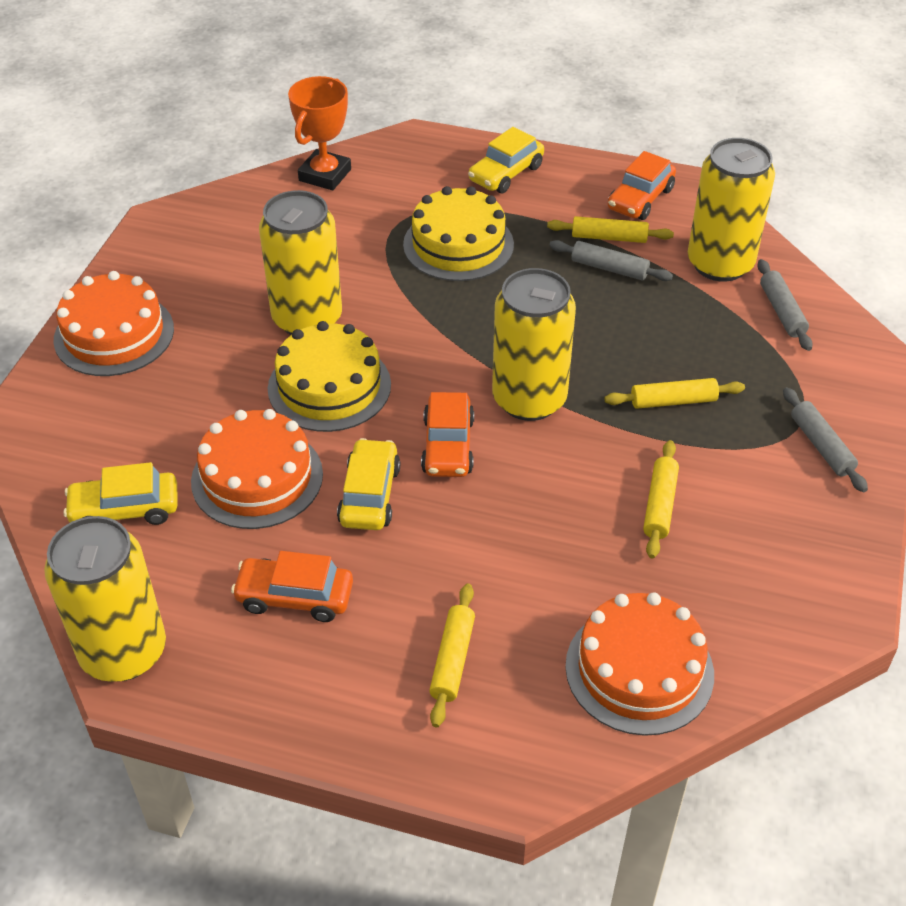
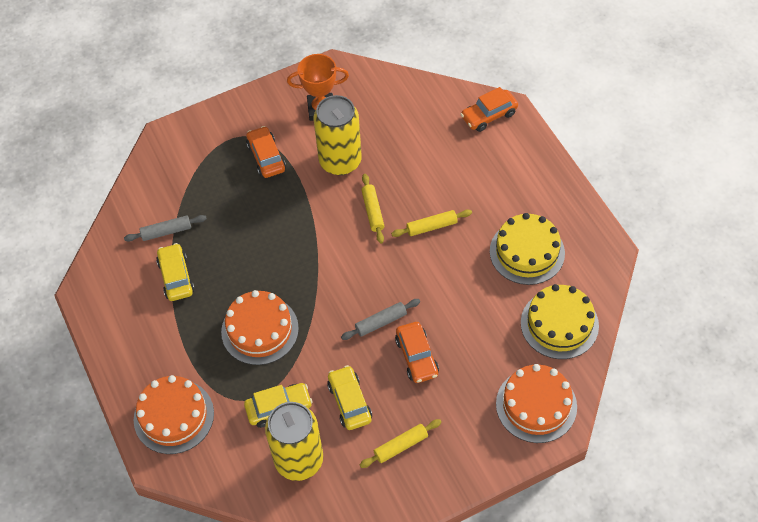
grey rolling pin: 3 -> 2
yellow can: 4 -> 2
yellow rolling pin: 4 -> 3

